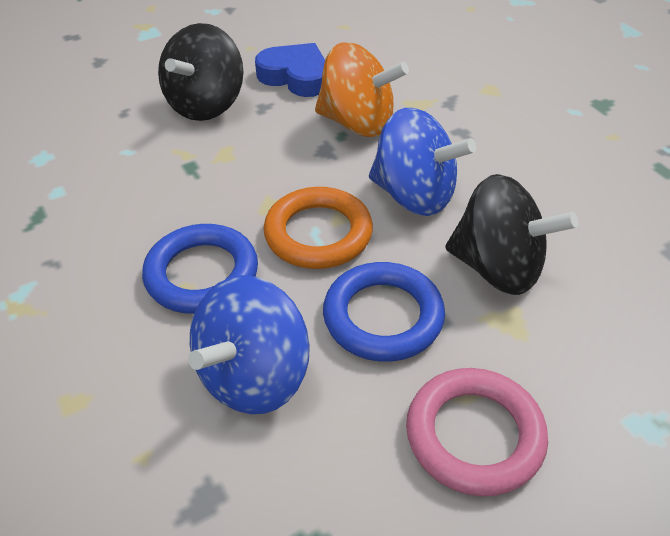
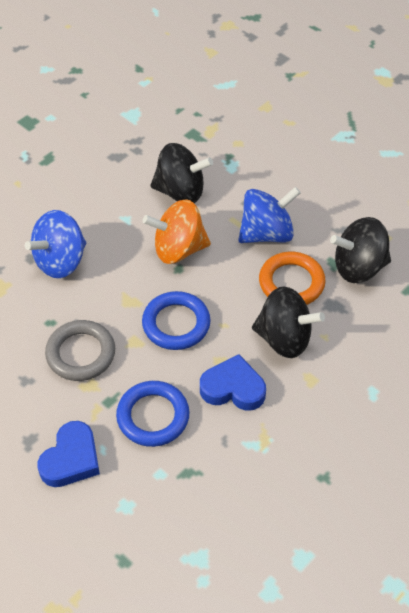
black spinning top: 2 -> 3
blue heart: 1 -> 2
grey ring: 0 -> 1
pink ring: 1 -> 0

